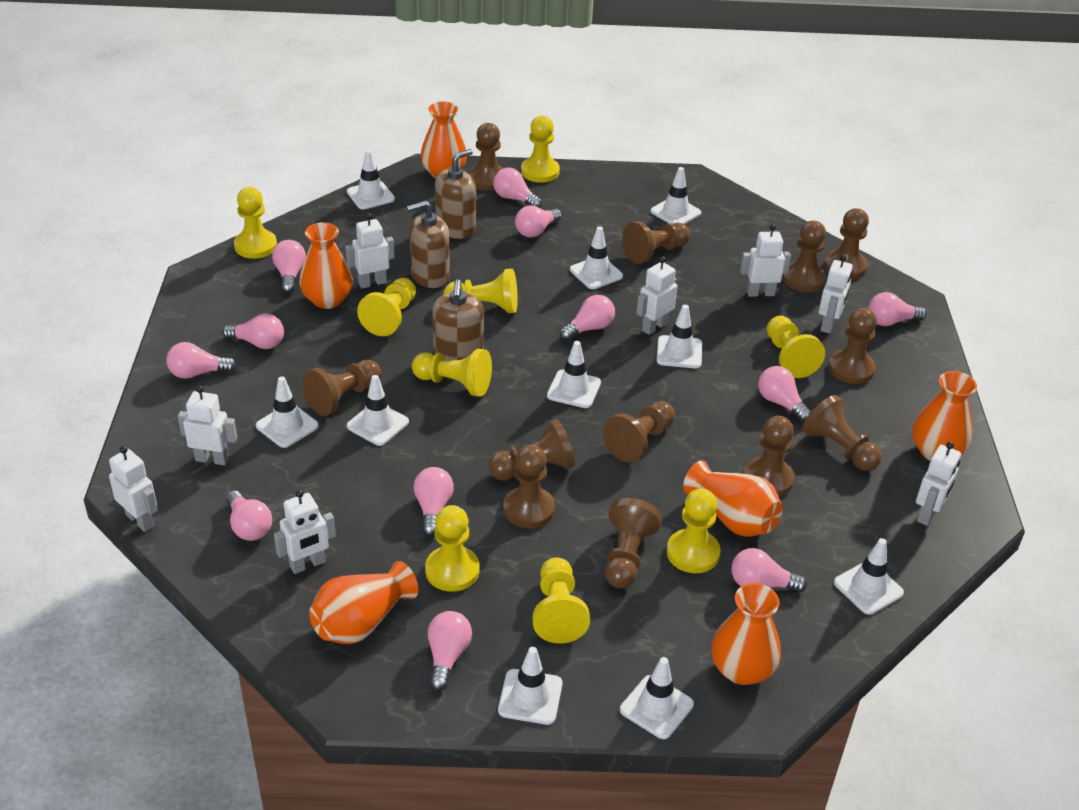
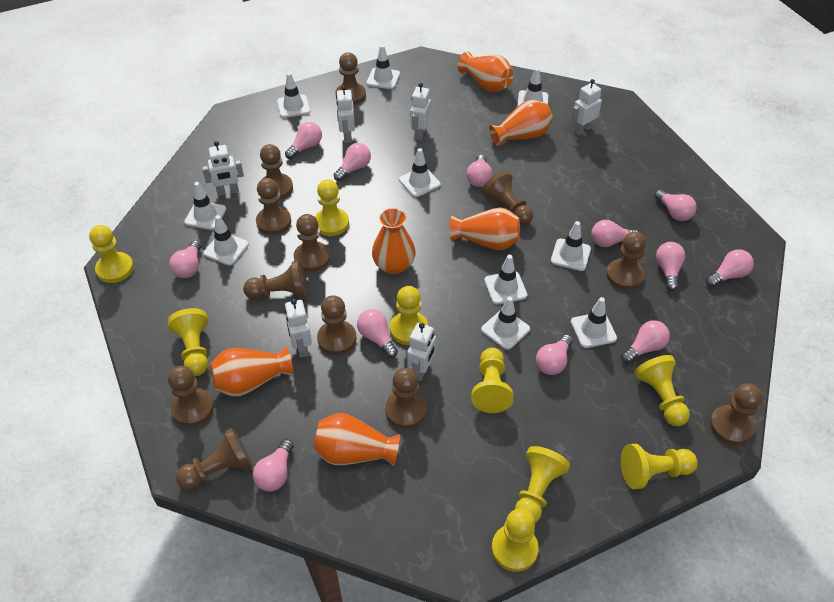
brown soap dispenser: 3 -> 0
white robot: 8 -> 6

